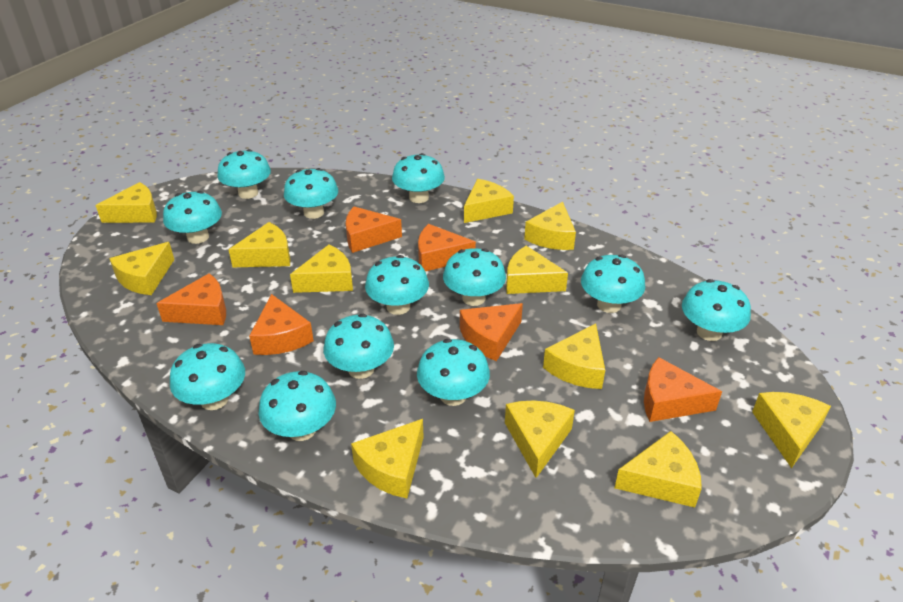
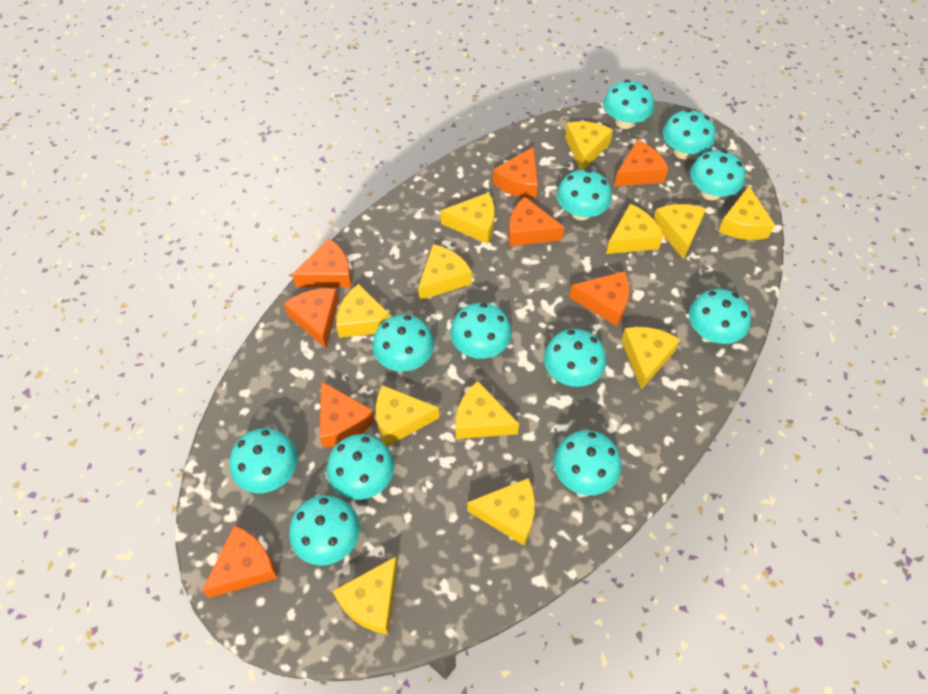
orange cheese: 6 -> 8

